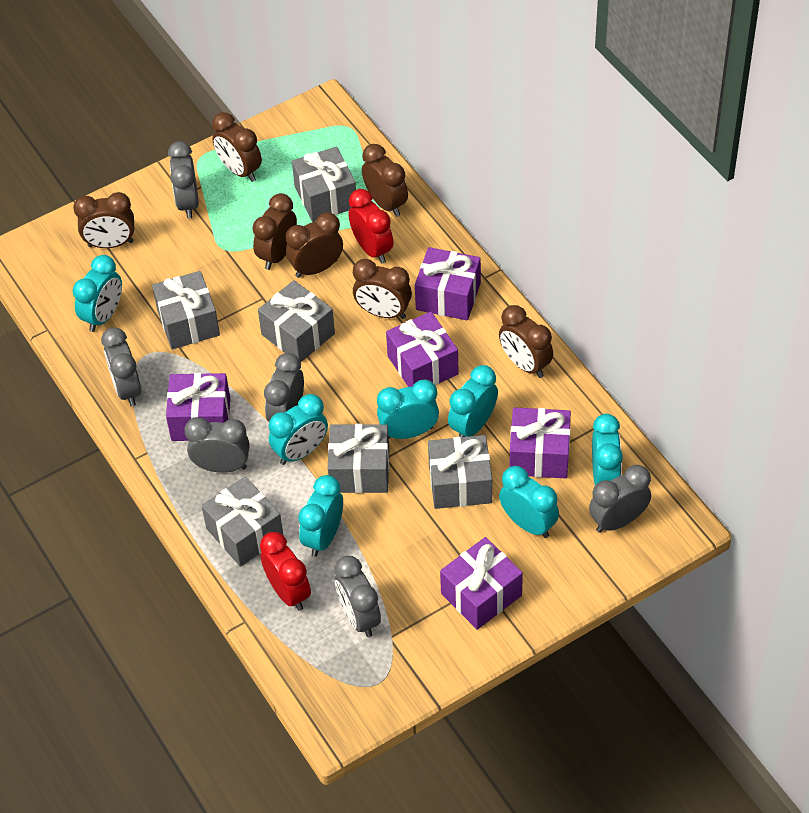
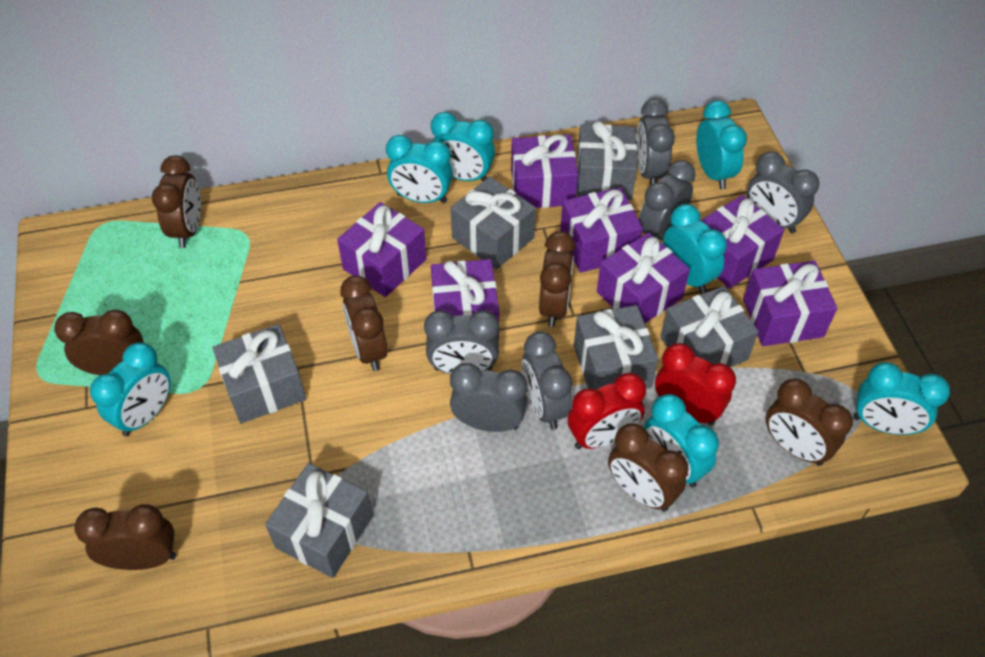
purple gift: 5 -> 7

